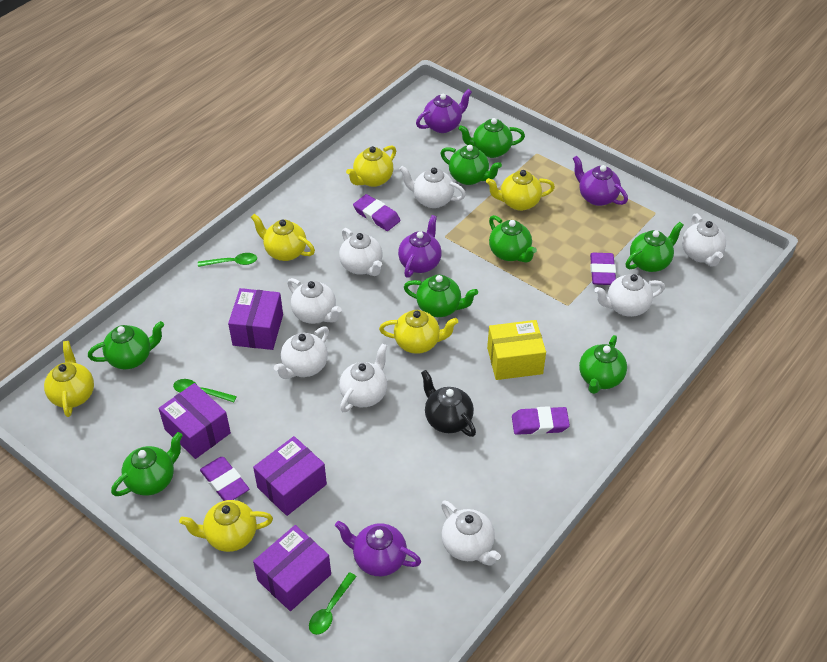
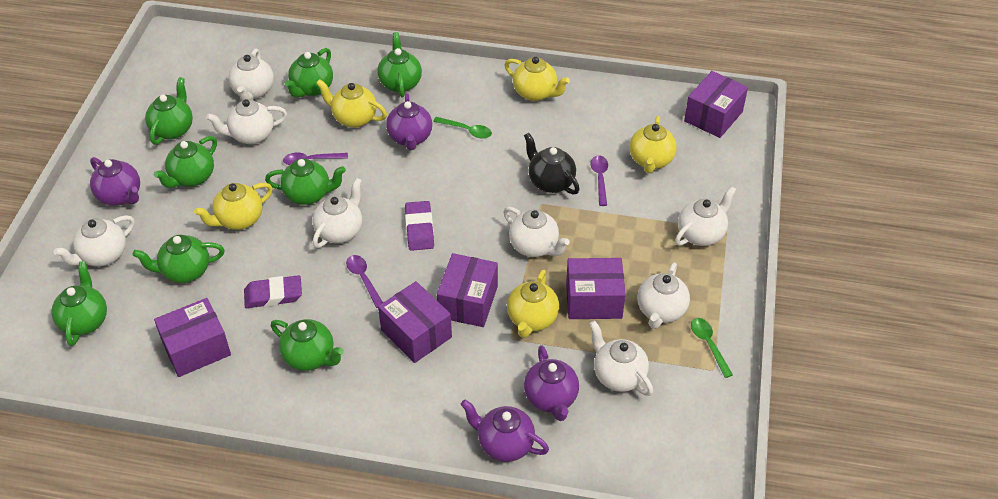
green spoon: 3 -> 2
purple box: 4 -> 5
purple eraser: 4 -> 2
purple spoon: 0 -> 3
yellow box: 1 -> 0
yellow teapot: 6 -> 5

